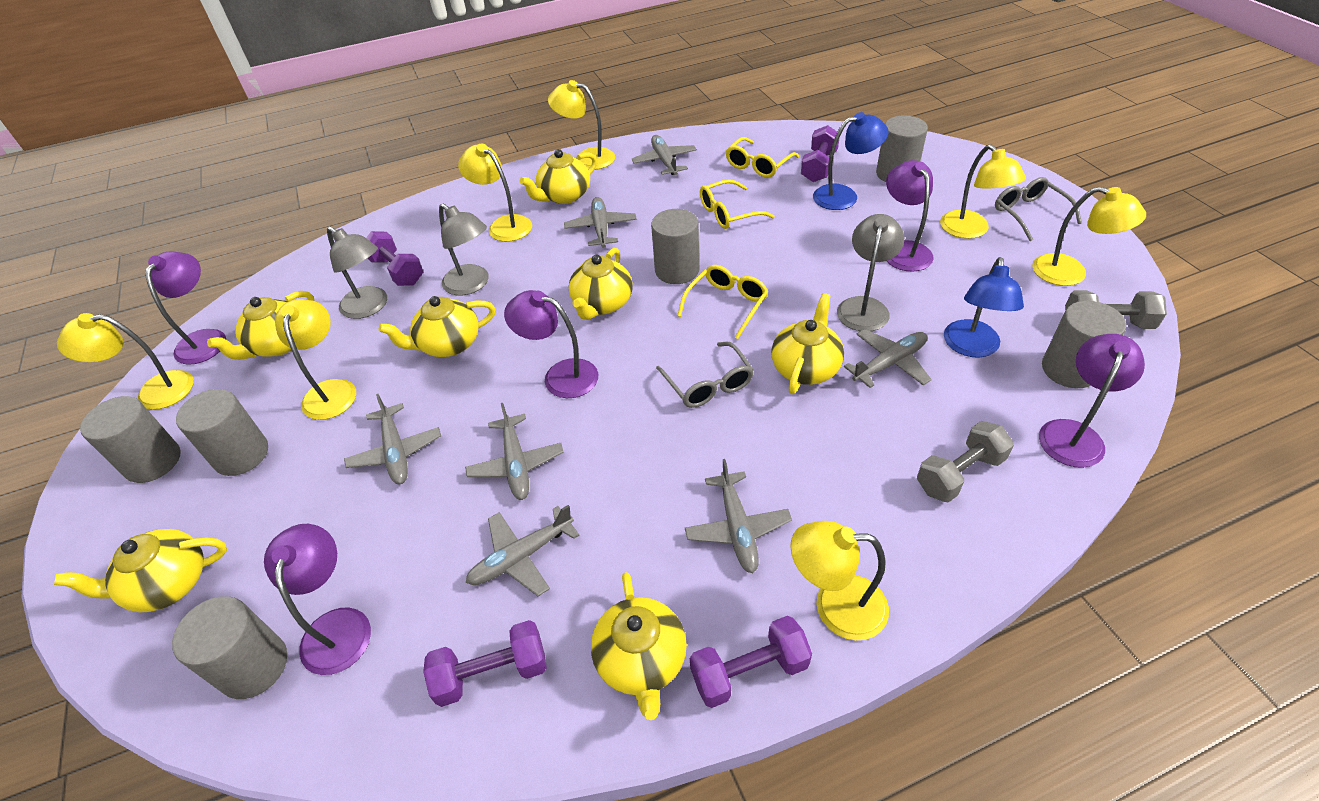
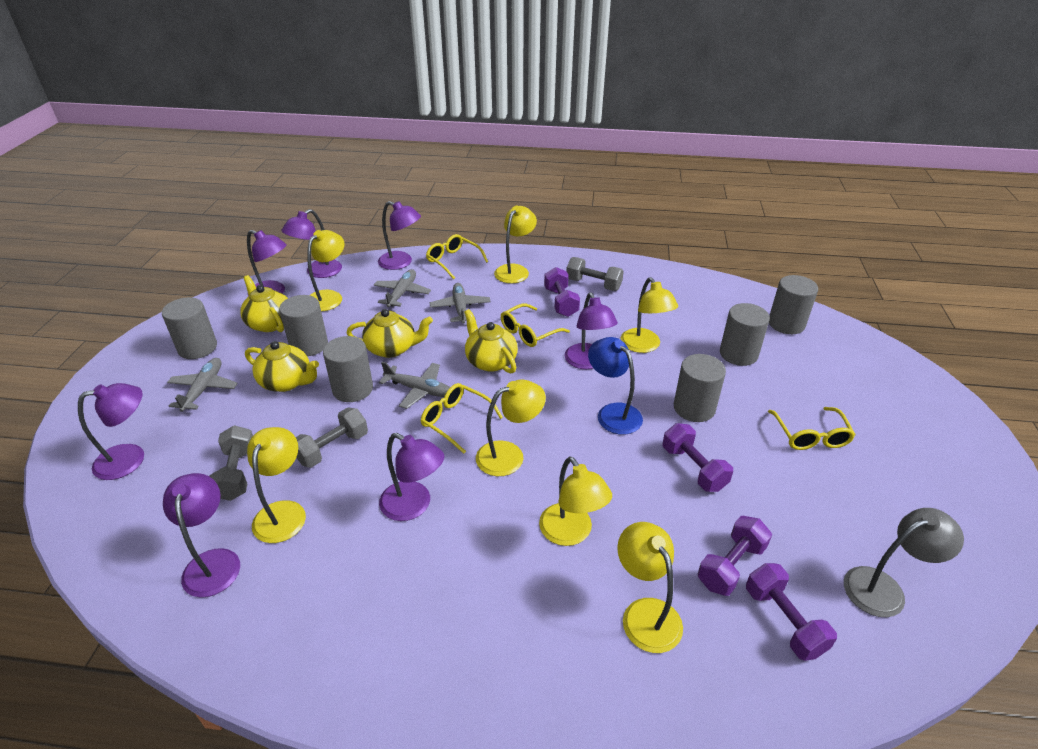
blue lamp: 2 -> 1
grey dumbbell: 2 -> 3
grey glasses: 2 -> 0
grey lamp: 3 -> 1
grey plane: 7 -> 4
purple lamp: 5 -> 7
yellow glasses: 3 -> 4
yellow teapot: 7 -> 4

